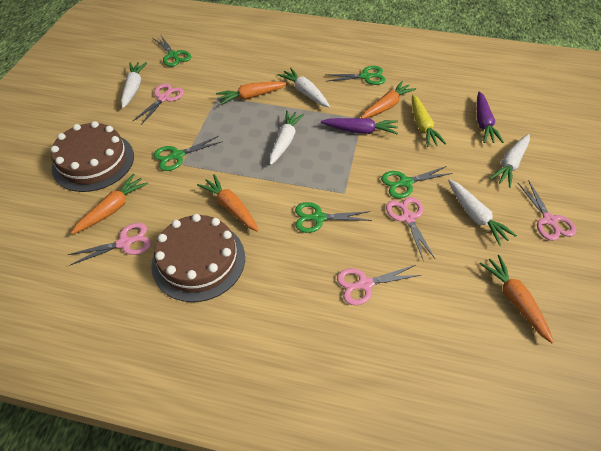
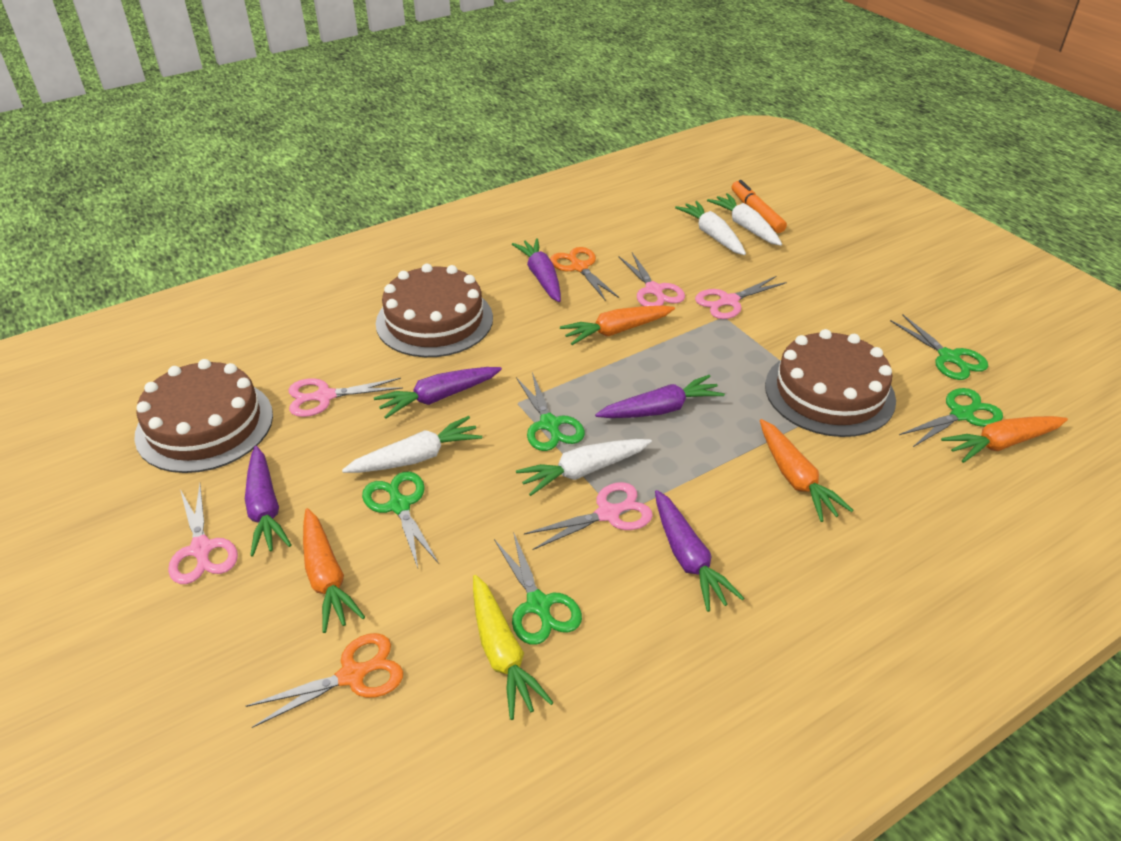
brown cake: 2 -> 3
orange carrot: 5 -> 4
orange marker: 0 -> 1
orange scissors: 0 -> 2
purple carrot: 2 -> 5
white carrot: 5 -> 4

